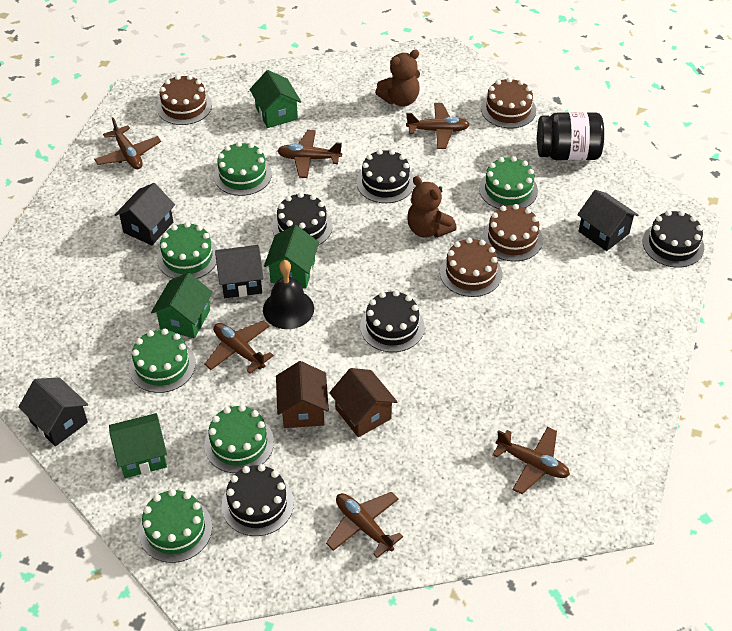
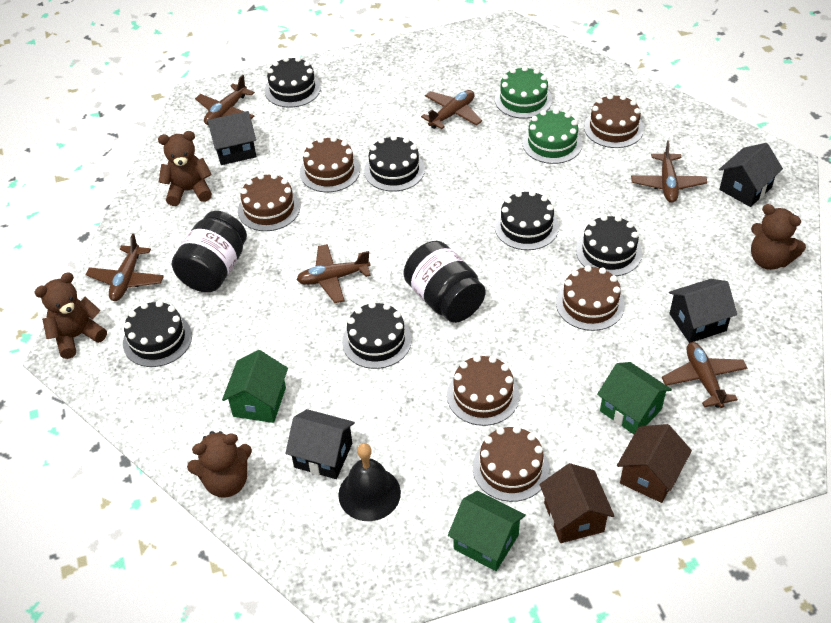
black cake: 5 -> 6
black jar: 1 -> 2
brown cake: 4 -> 6
brown teddy bear: 2 -> 4
green cake: 6 -> 2
green house: 4 -> 3

